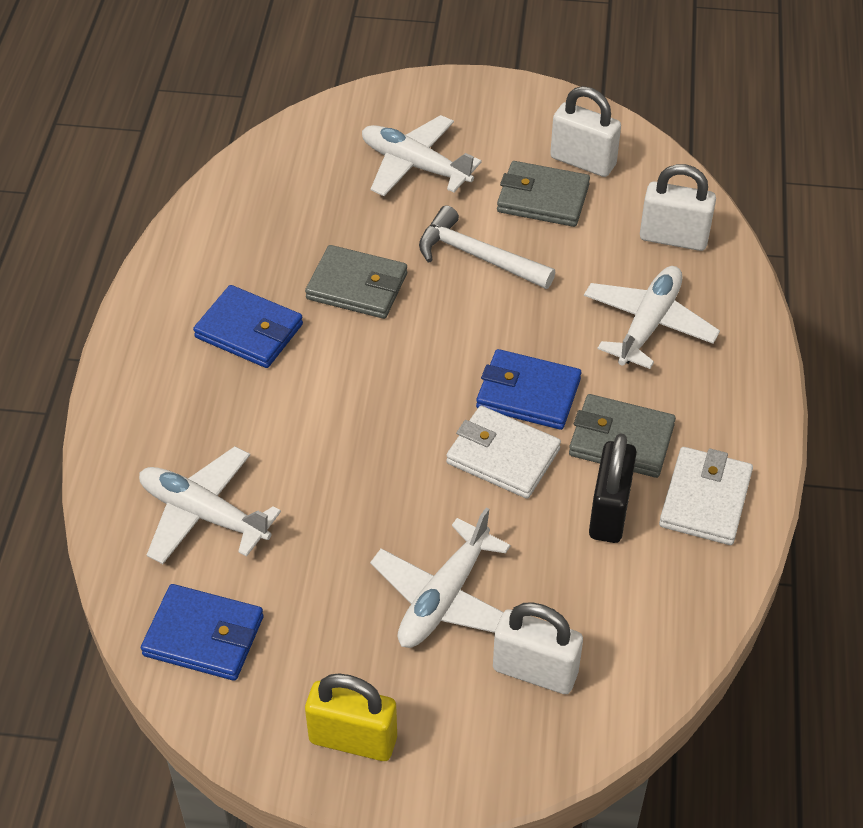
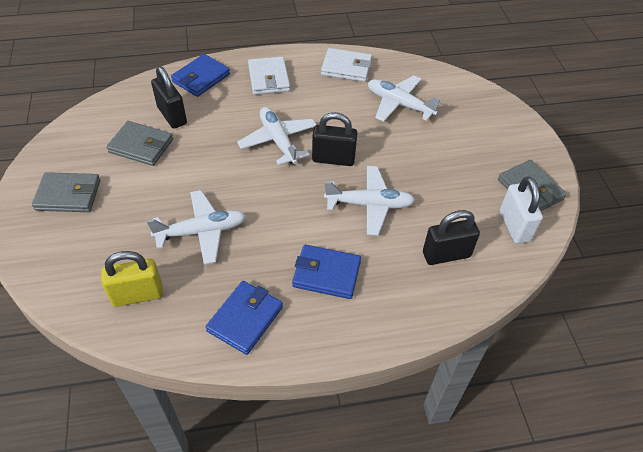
black padlock: 1 -> 3
white hammer: 1 -> 0
white padlock: 3 -> 1

